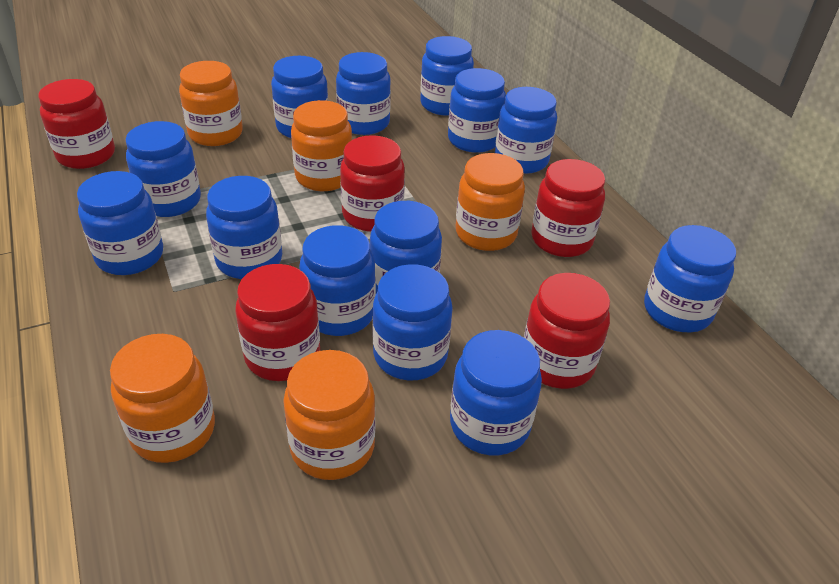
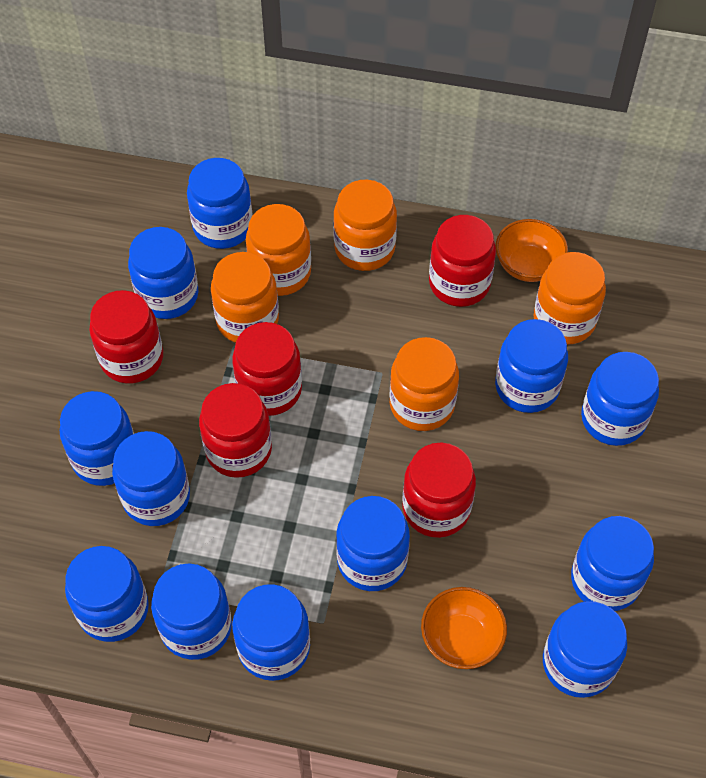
blue jar: 13 -> 12
orange bowl: 0 -> 2

